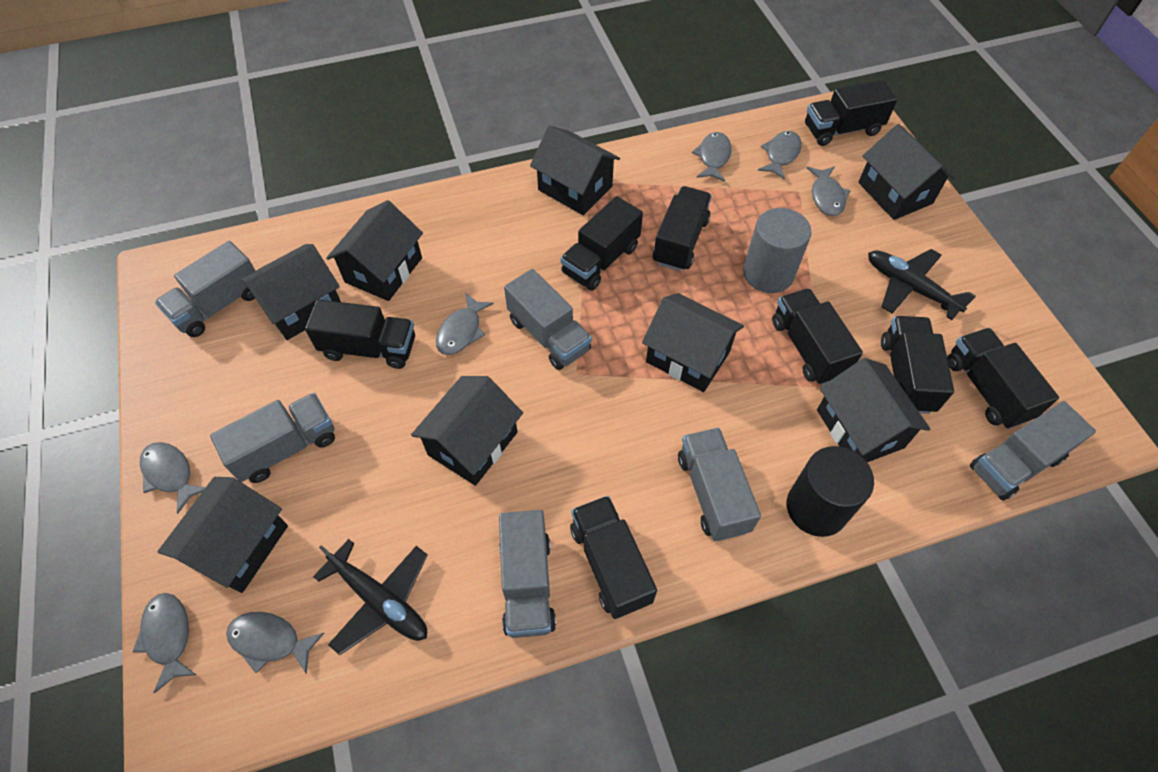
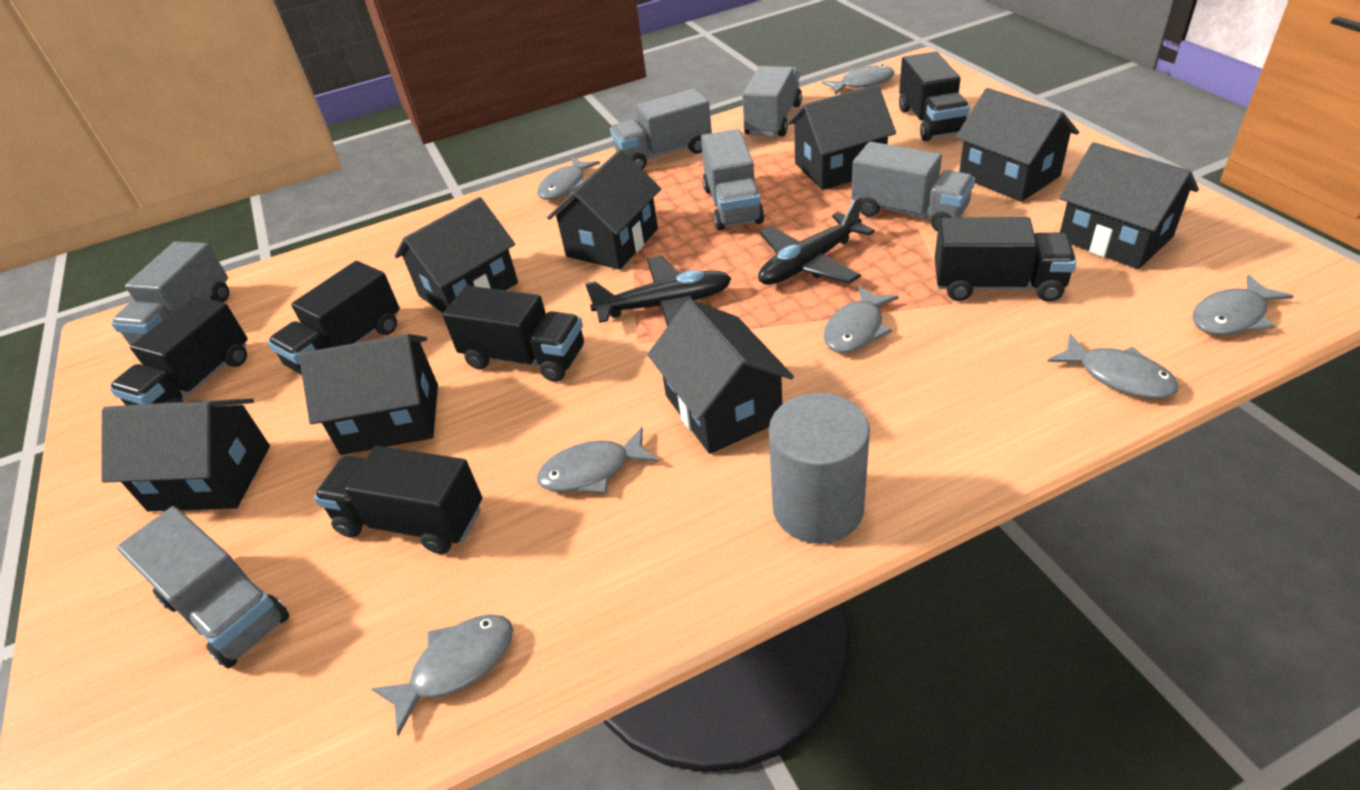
black cylinder: 1 -> 0
black truck: 8 -> 6

